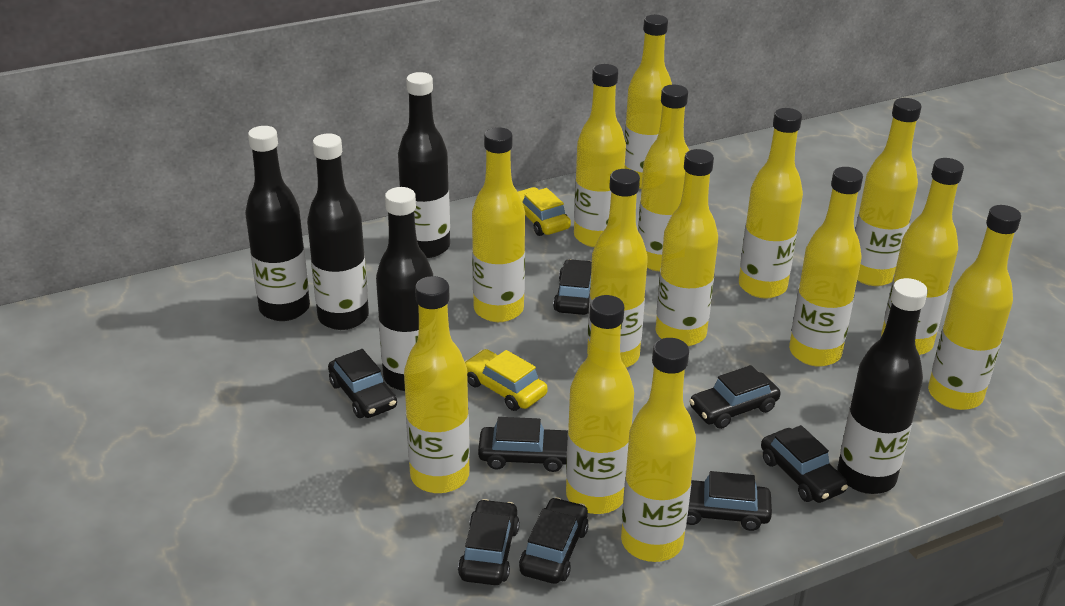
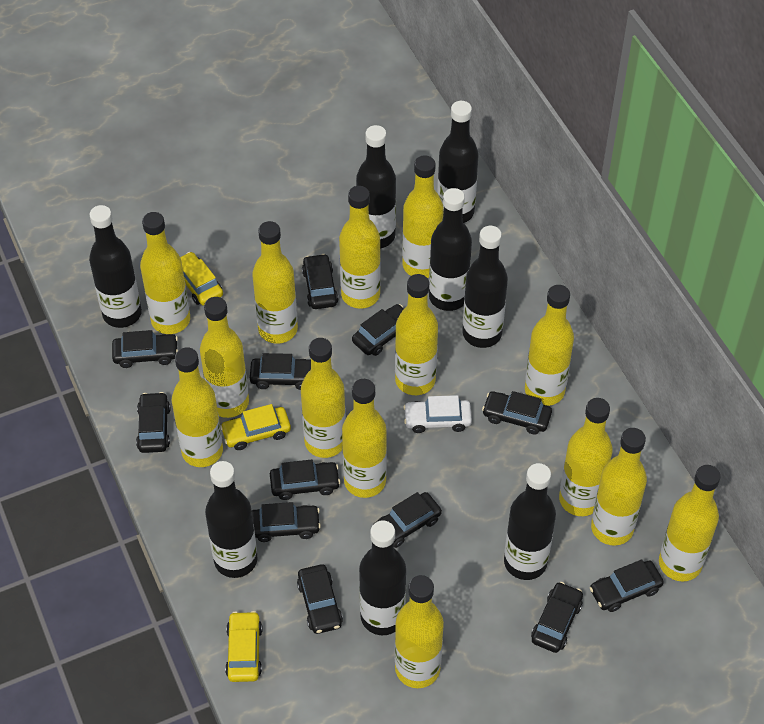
black bottle: 5 -> 8
black car: 8 -> 12
white car: 0 -> 1
yellow car: 2 -> 3

